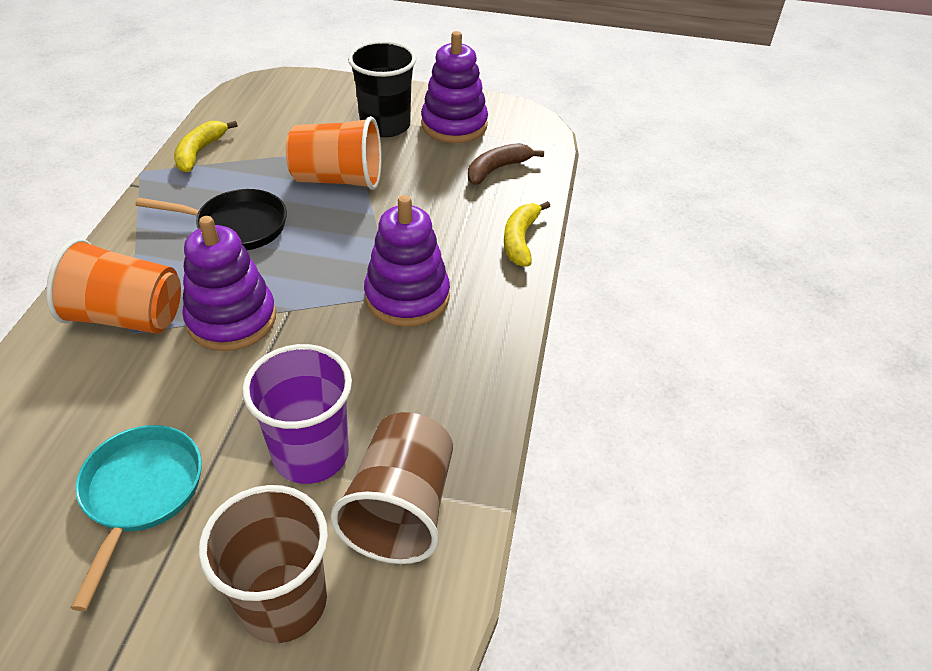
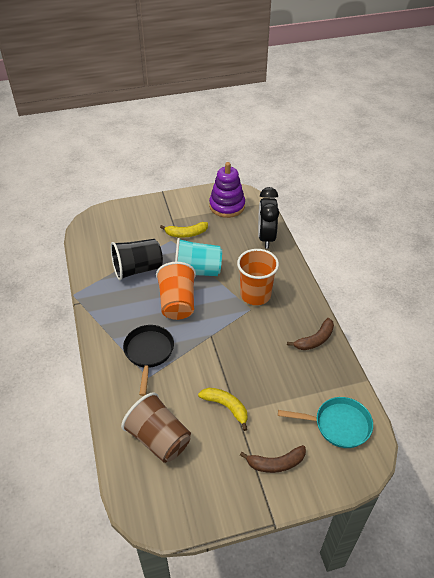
black clock: 0 -> 1
brown banana: 1 -> 2
brown cup: 2 -> 1
purple cup: 1 -> 0
purple stacking toy: 3 -> 1
turquoise cup: 0 -> 1

